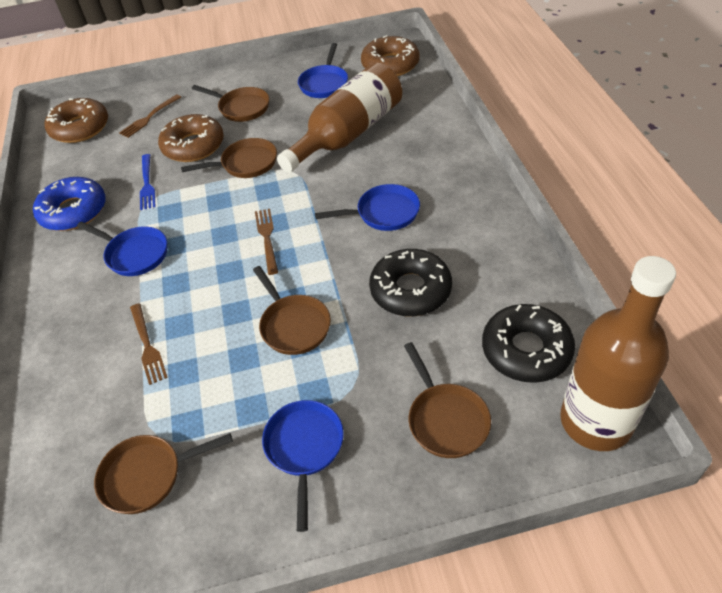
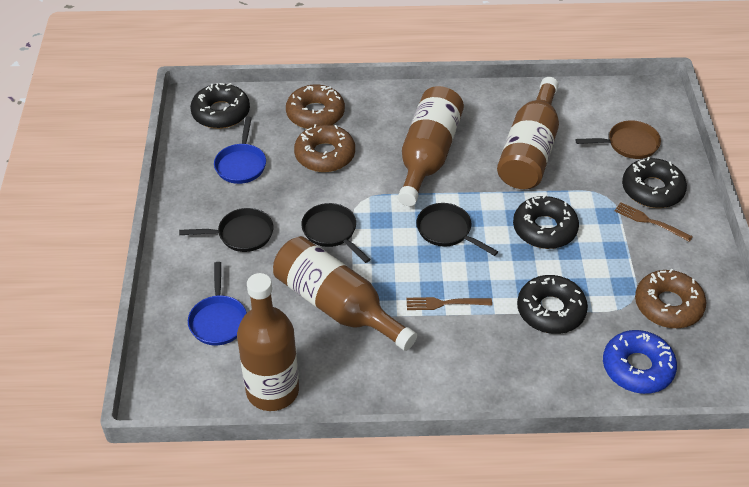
black donut: 2 -> 4
black pan: 0 -> 3
blue fork: 1 -> 0
blue pan: 4 -> 2
brown bottle: 2 -> 4
brown fork: 3 -> 2
brown pan: 5 -> 1

